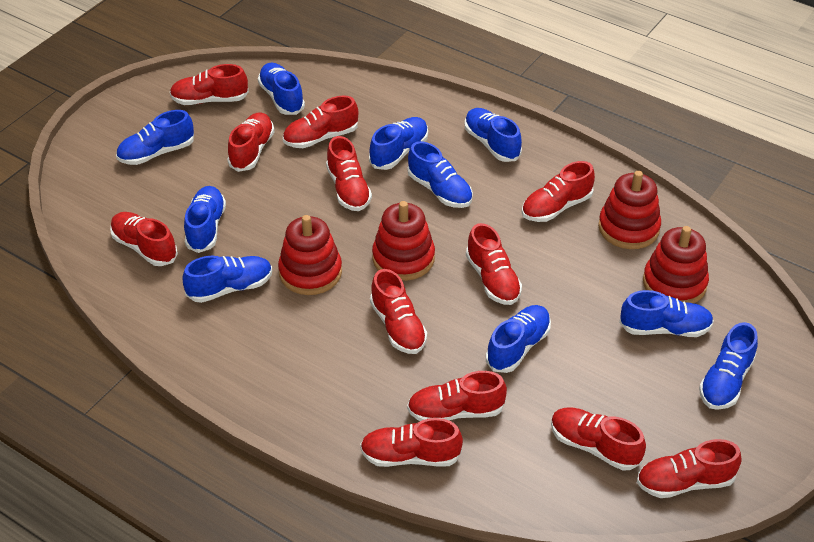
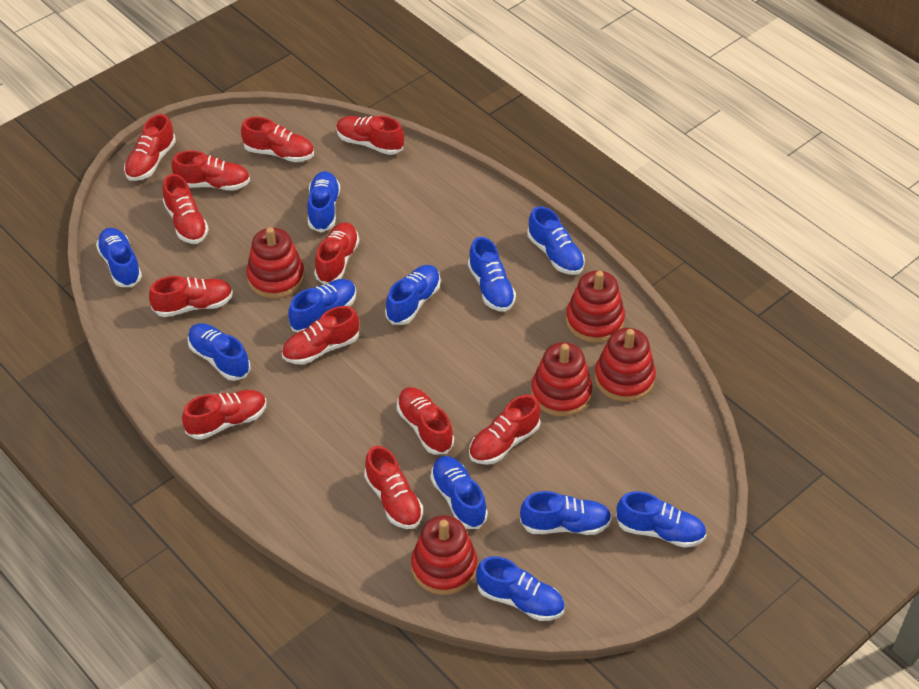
blue shoe: 10 -> 11
red stacking toy: 4 -> 5

